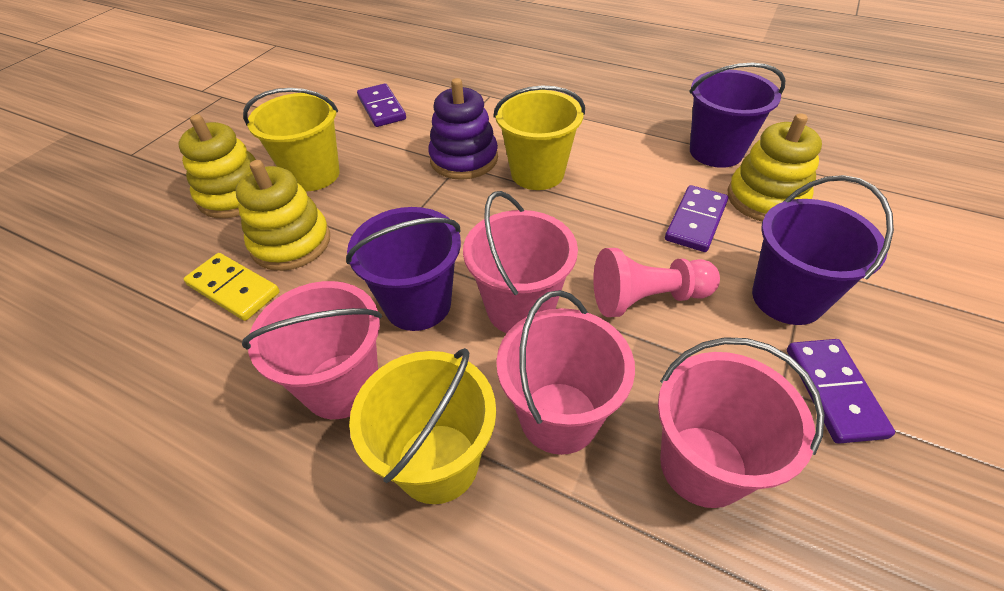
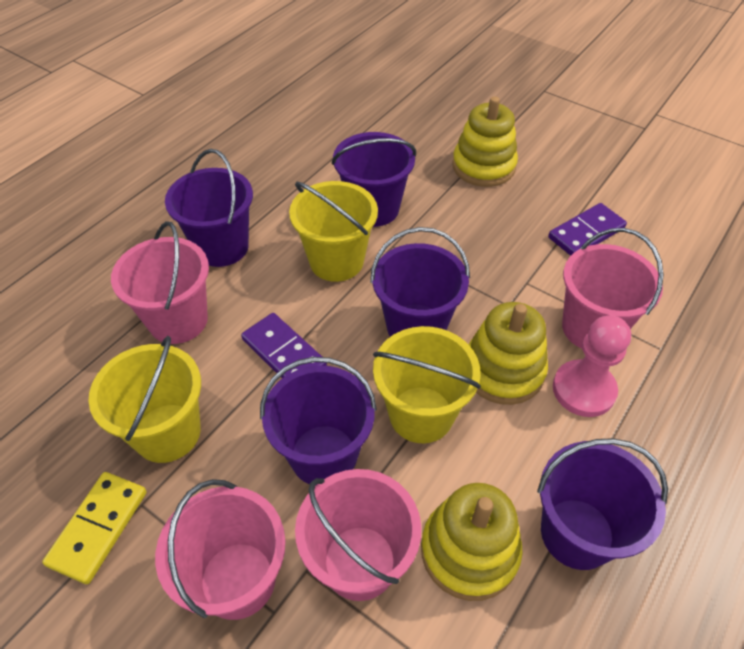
purple bucket: 3 -> 5
purple domino: 3 -> 2
purple stacking toy: 1 -> 0

